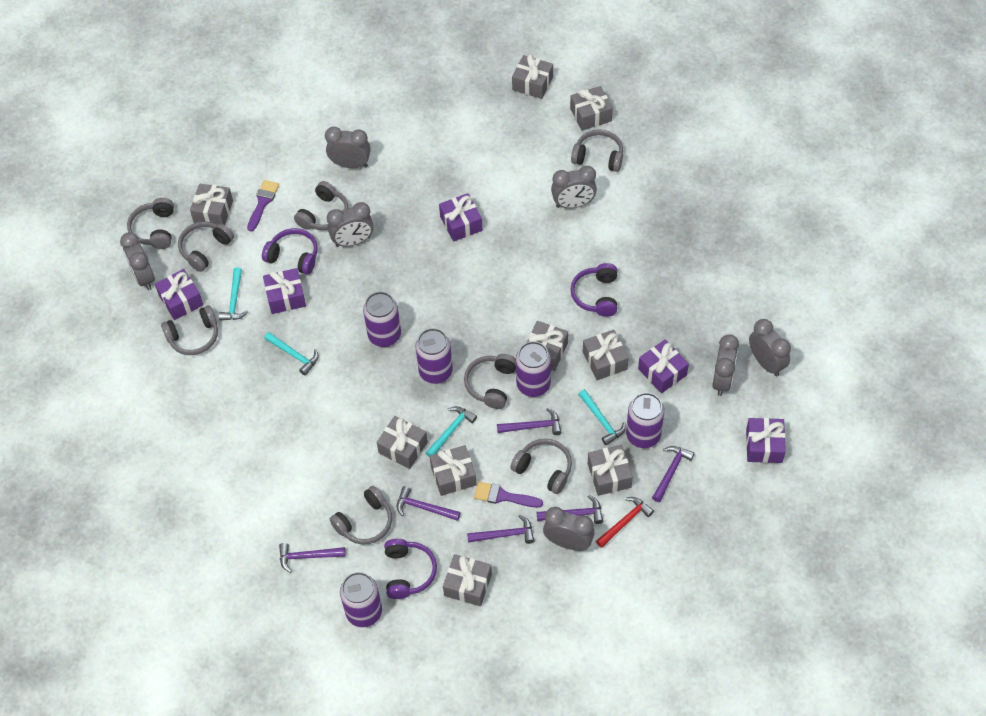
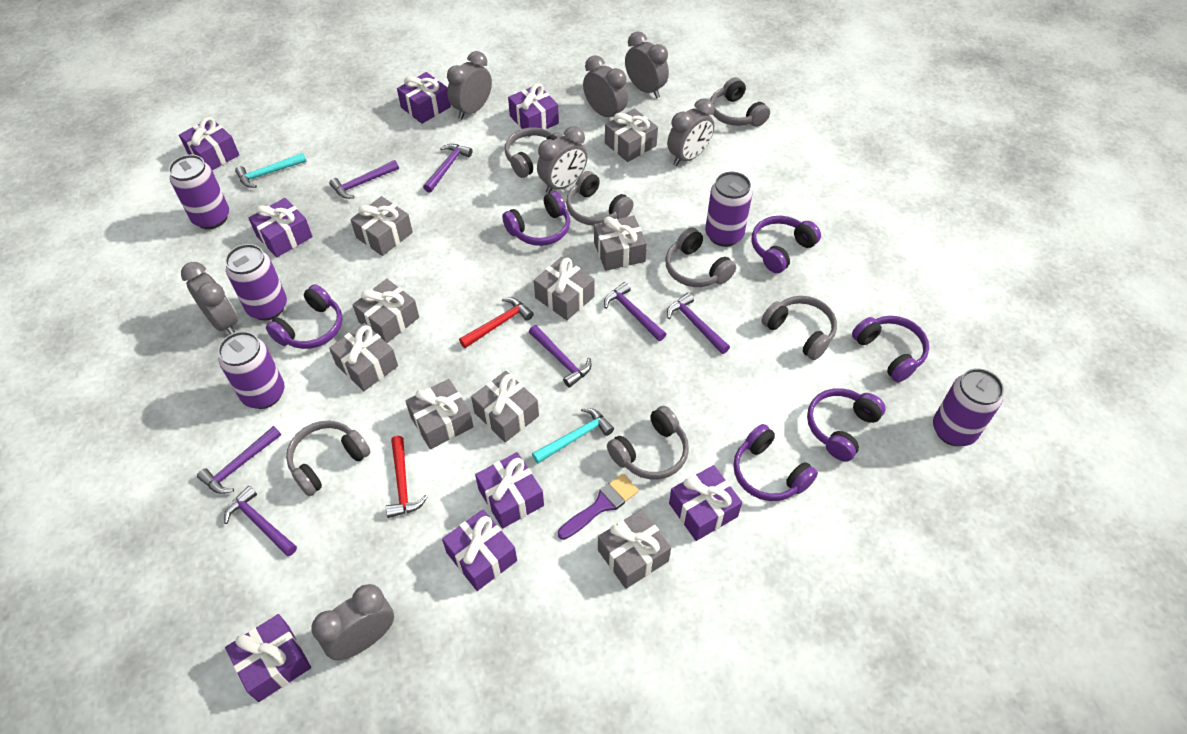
grey headphones: 8 -> 7
purple brush: 2 -> 1
purple gift: 5 -> 8
purple hammer: 6 -> 7
purple headphones: 3 -> 6
red hammer: 1 -> 2
turquoise hammer: 4 -> 2

